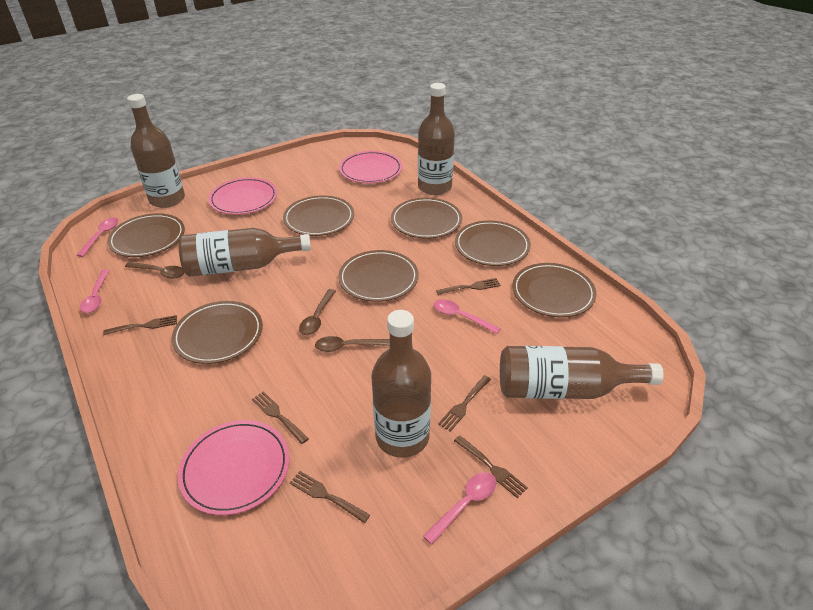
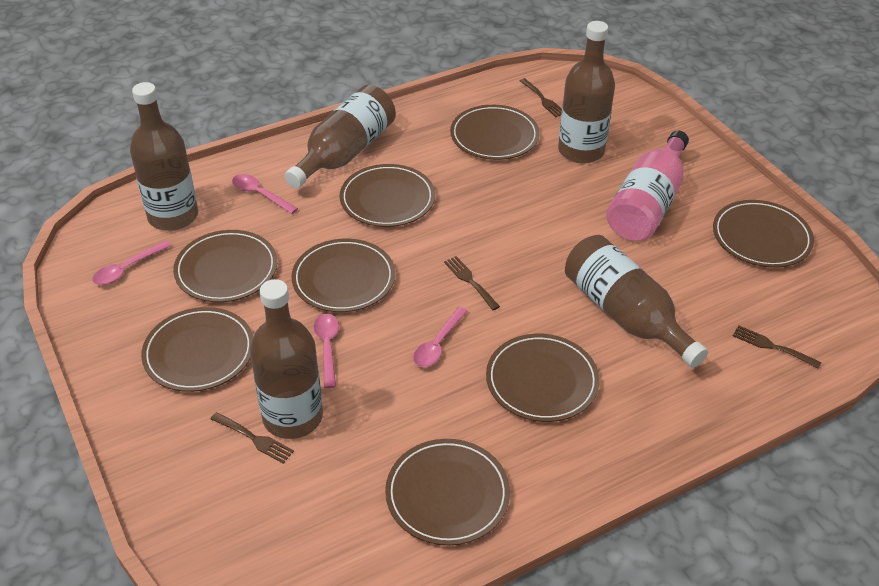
brown fork: 6 -> 4
brown plate: 7 -> 8
brown spoon: 3 -> 0
pink bottle: 0 -> 1
pink plate: 3 -> 0

